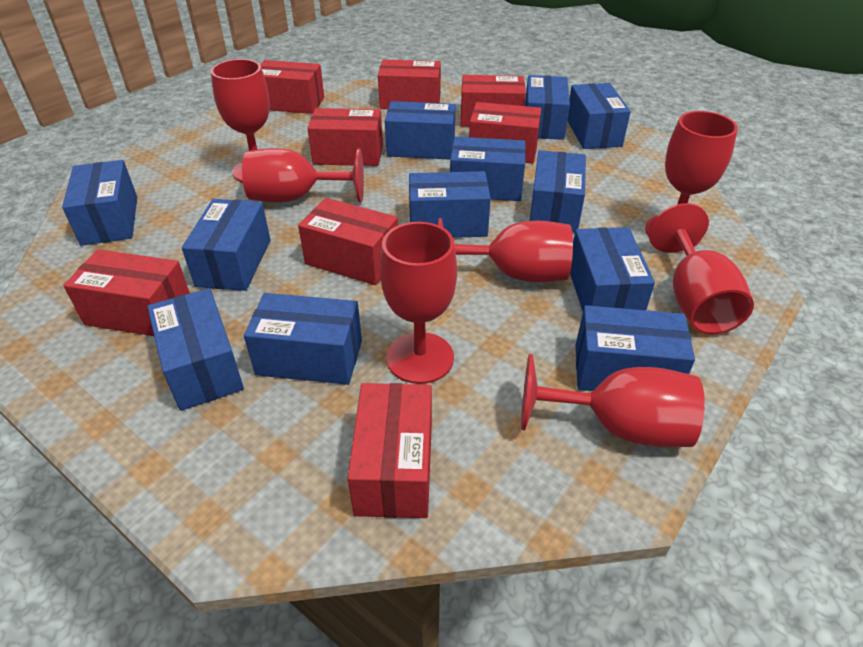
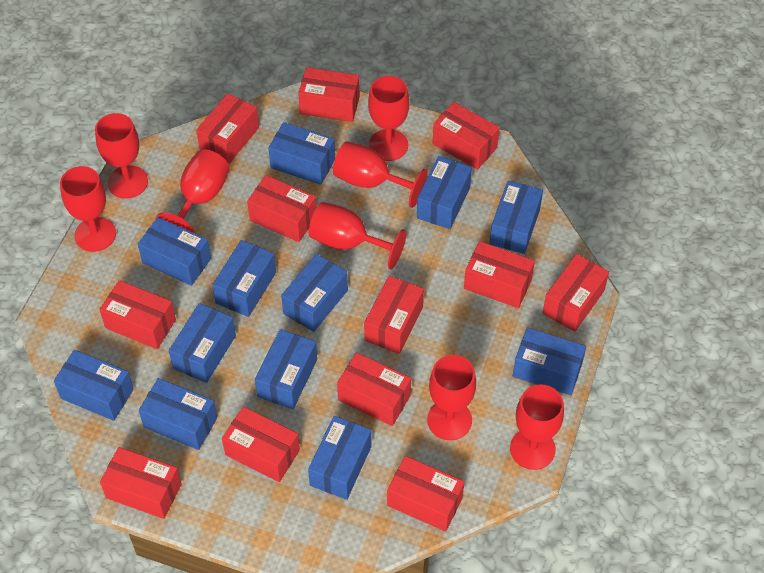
red box: 8 -> 12
red goblet: 7 -> 8

